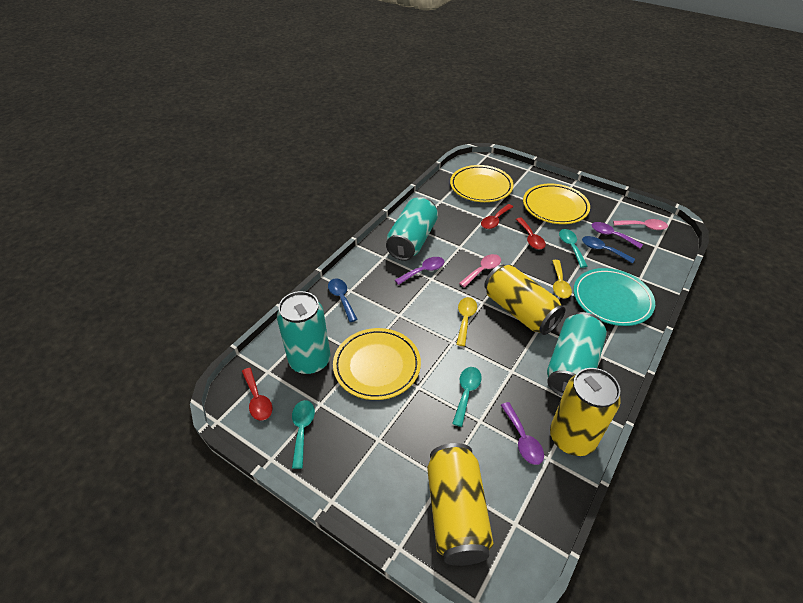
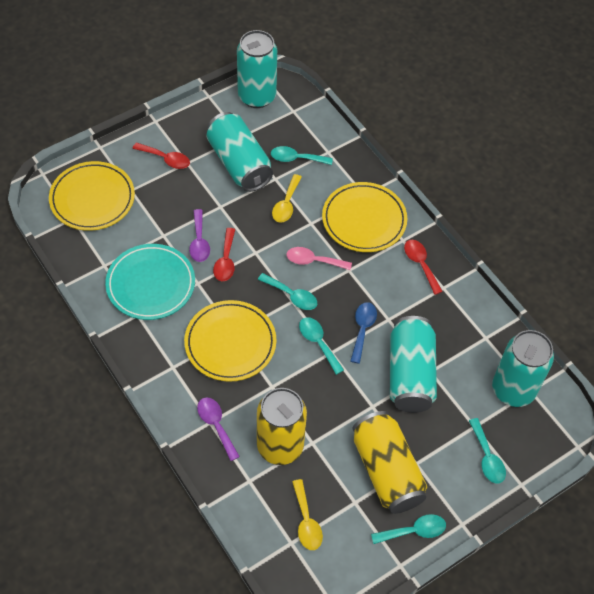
blue spoon: 2 -> 1
pink spoon: 2 -> 1
purple spoon: 3 -> 2
turquoise can: 3 -> 4
turquoise spoon: 3 -> 5
yellow can: 3 -> 2

